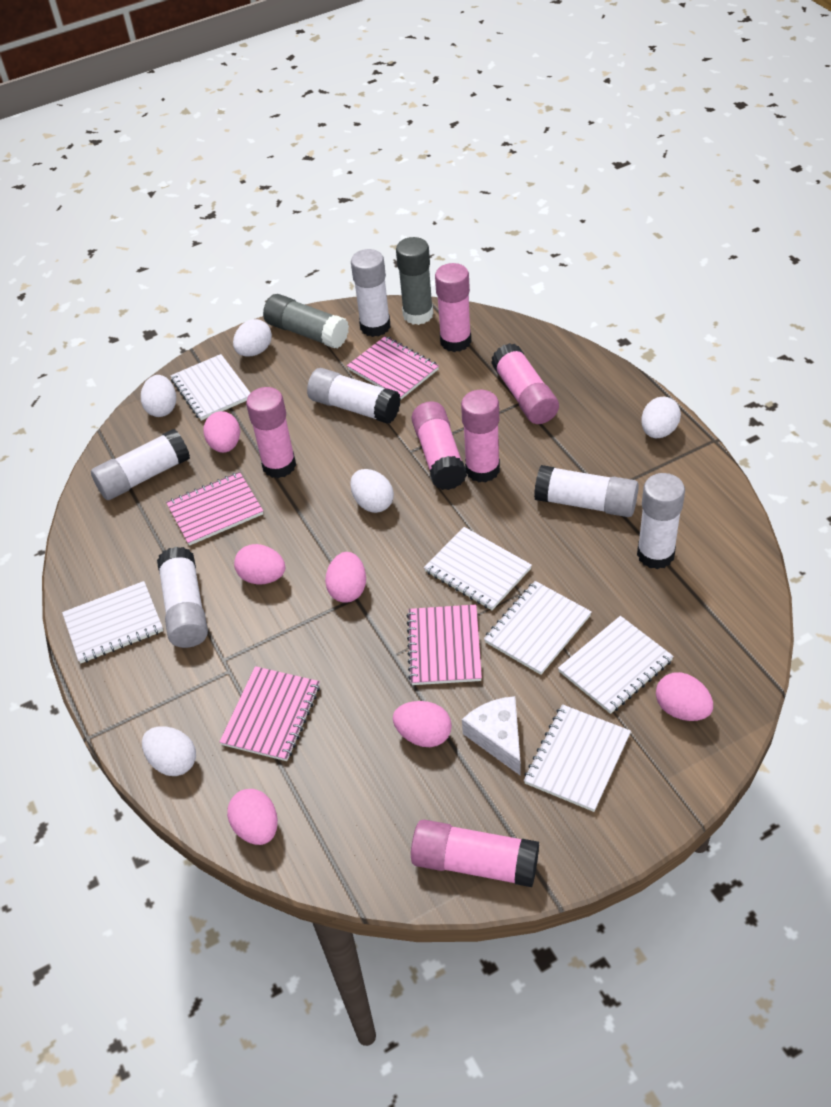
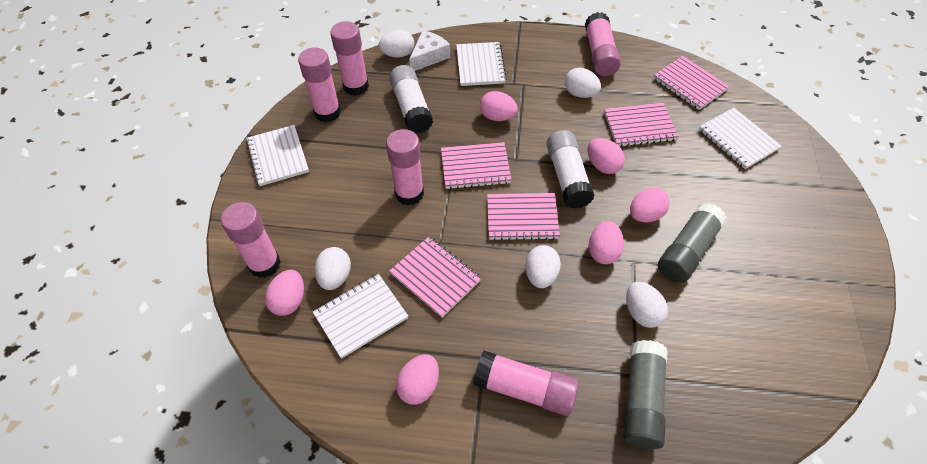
pink notebook: 4 -> 5
white glue stick: 6 -> 2
white notebook: 6 -> 4

